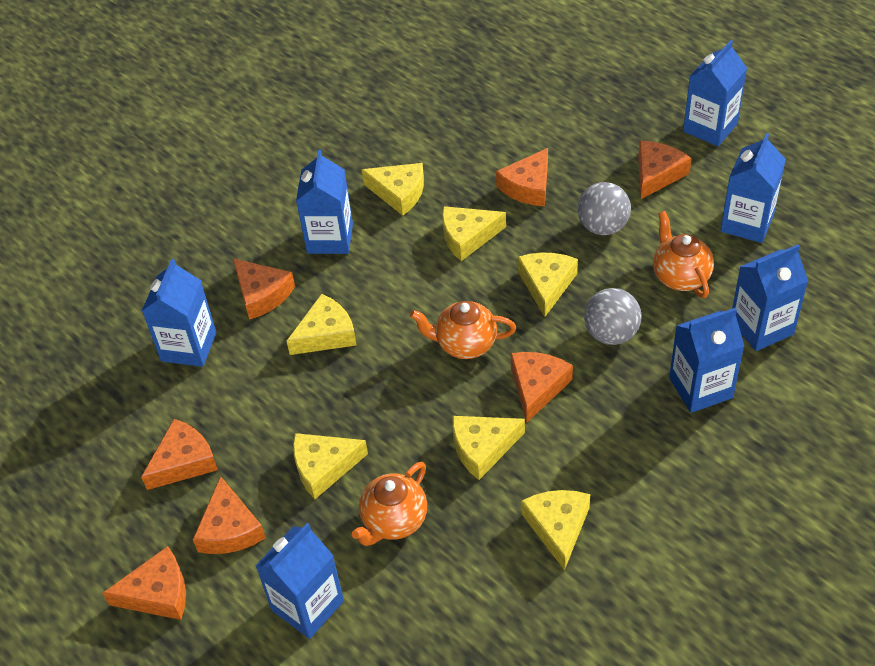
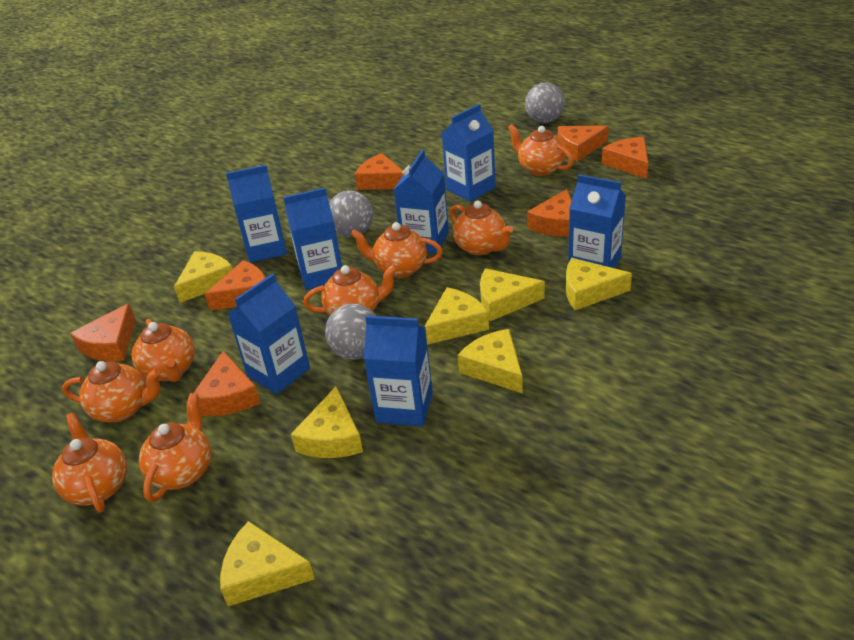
grey ball: 2 -> 3
orange teapot: 3 -> 8

